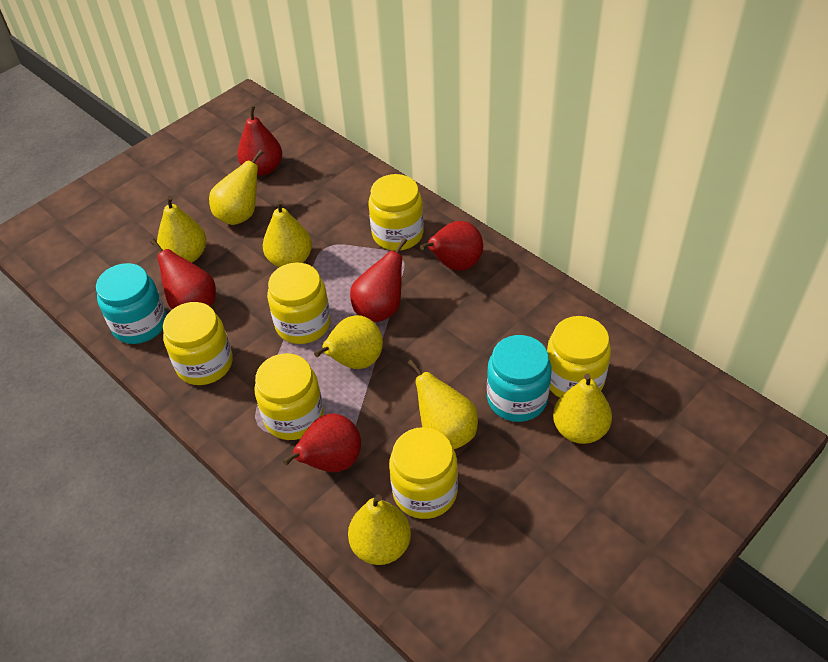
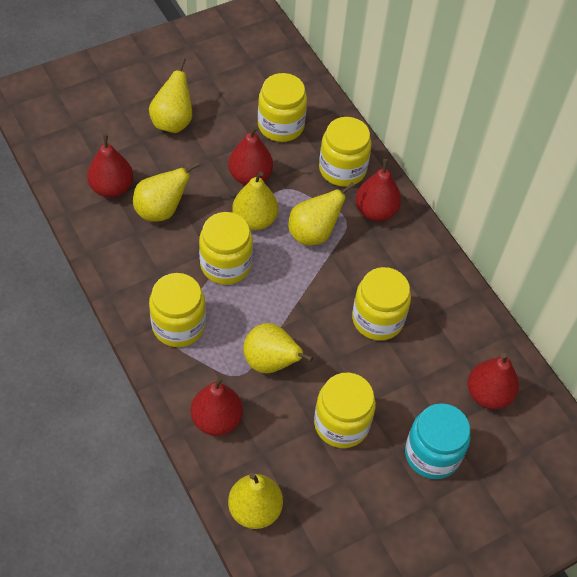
turquoise jar: 2 -> 1
yellow pear: 7 -> 6

